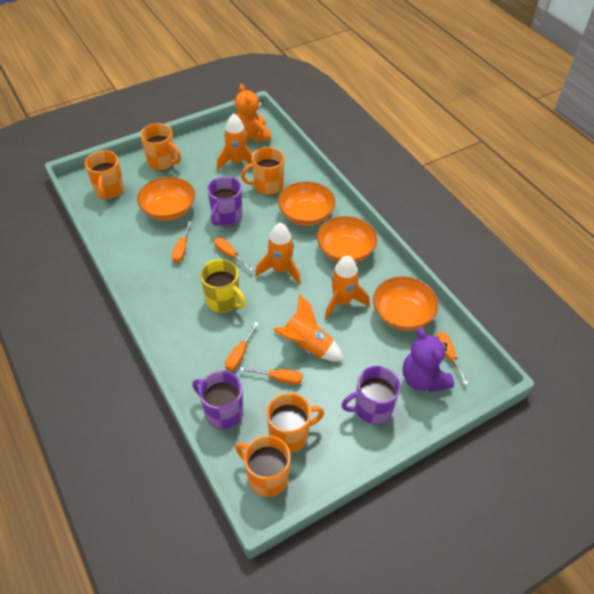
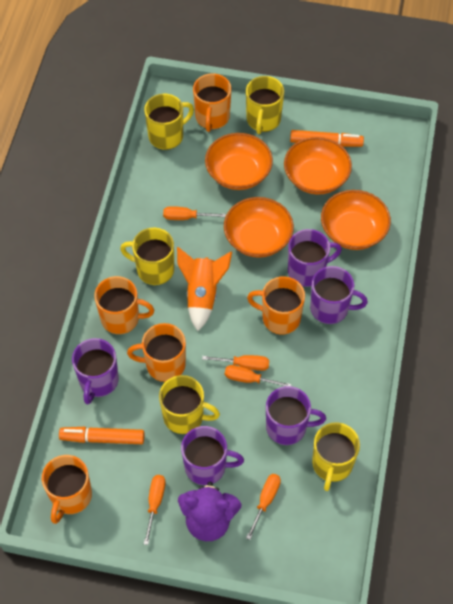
orange marker: 0 -> 2
orange rocket: 4 -> 1
orange teddy bear: 1 -> 0
purple mug: 3 -> 5
yellow mug: 1 -> 5

